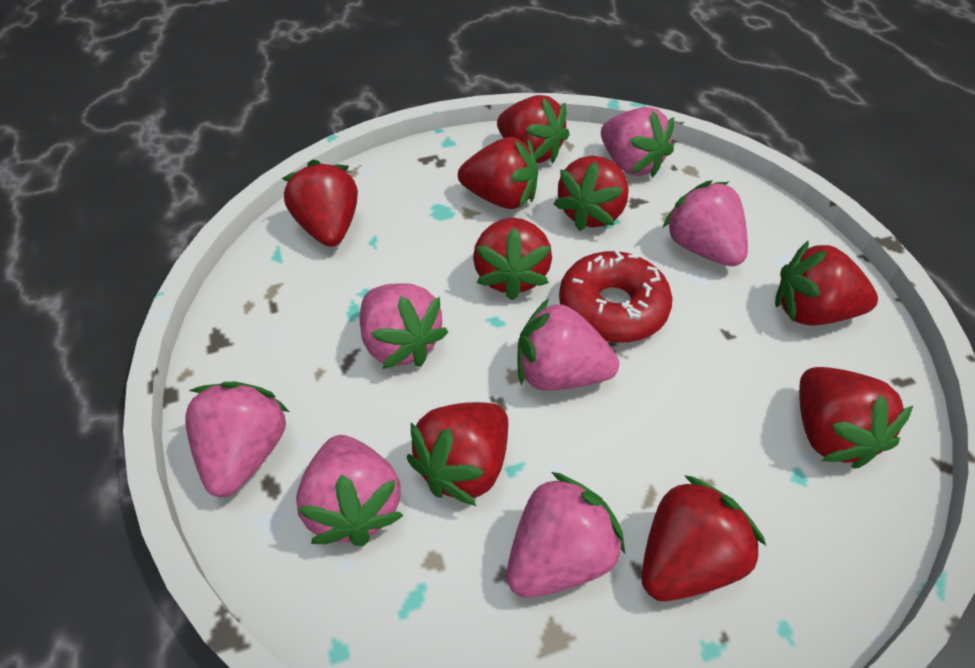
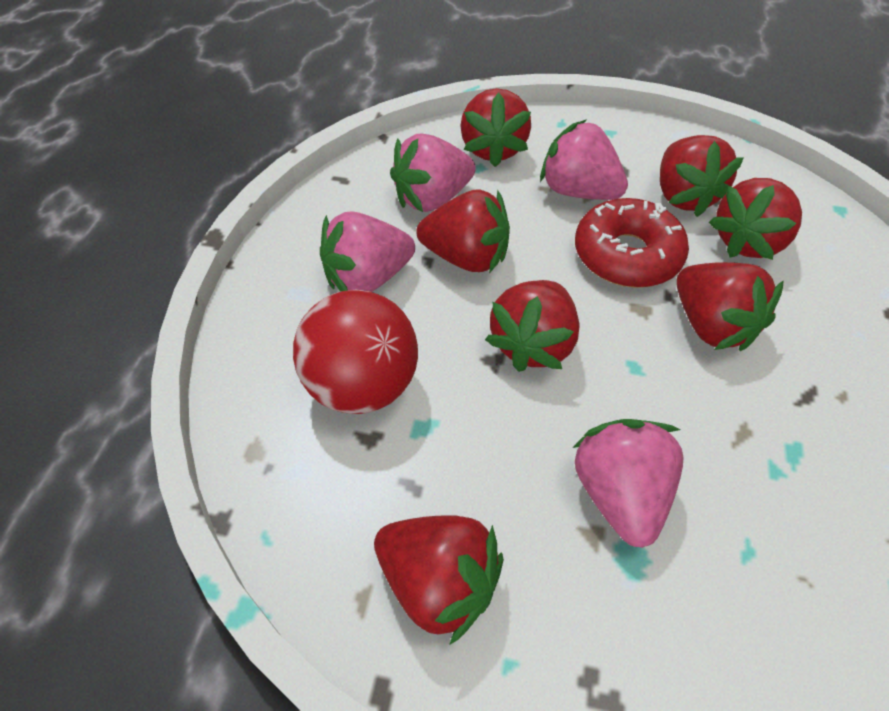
pink strawberry: 7 -> 4
red ball: 0 -> 1
red strawberry: 9 -> 7

